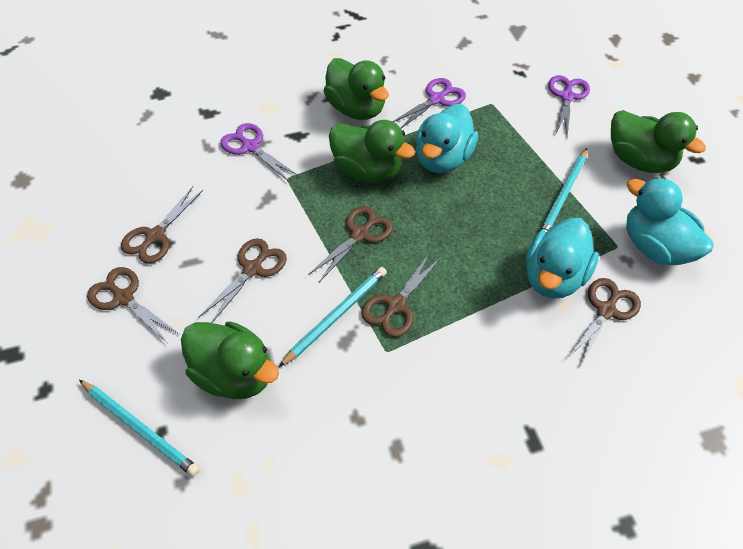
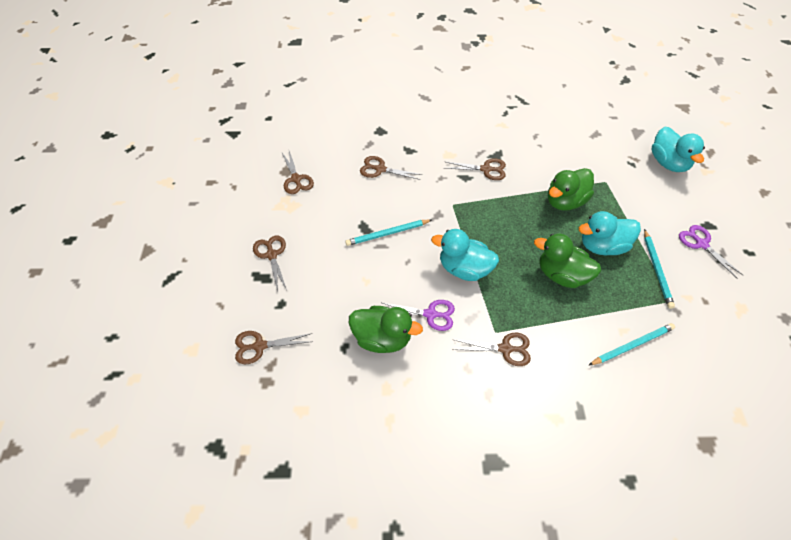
green duck: 4 -> 3
purple scissors: 3 -> 2

